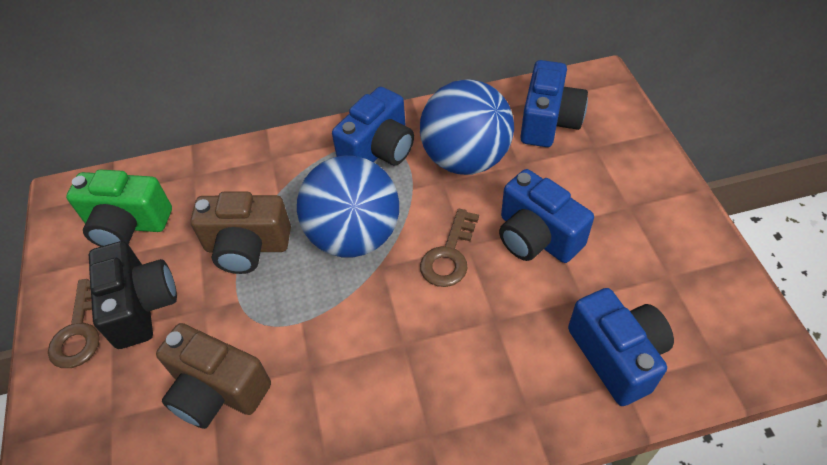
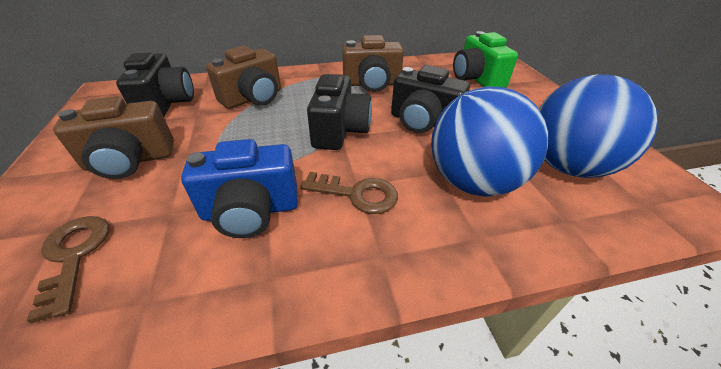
black camera: 1 -> 3
blue camera: 4 -> 1
brown camera: 2 -> 3

